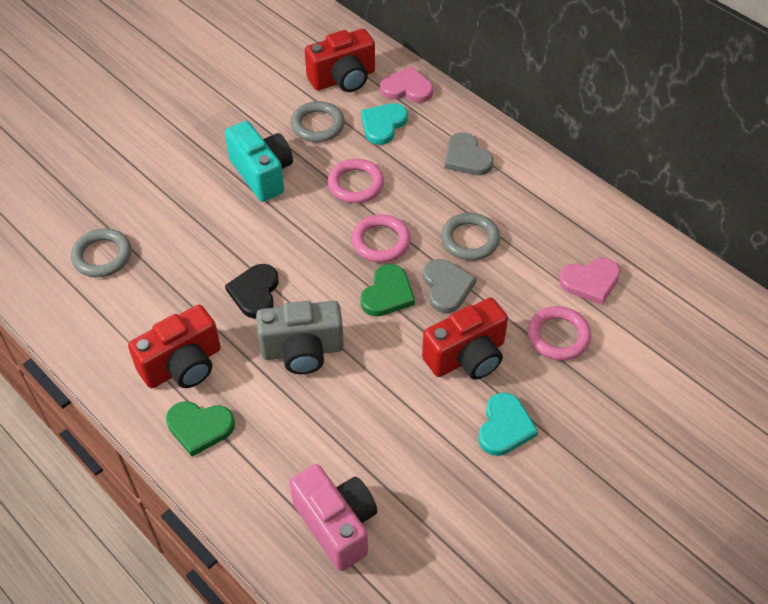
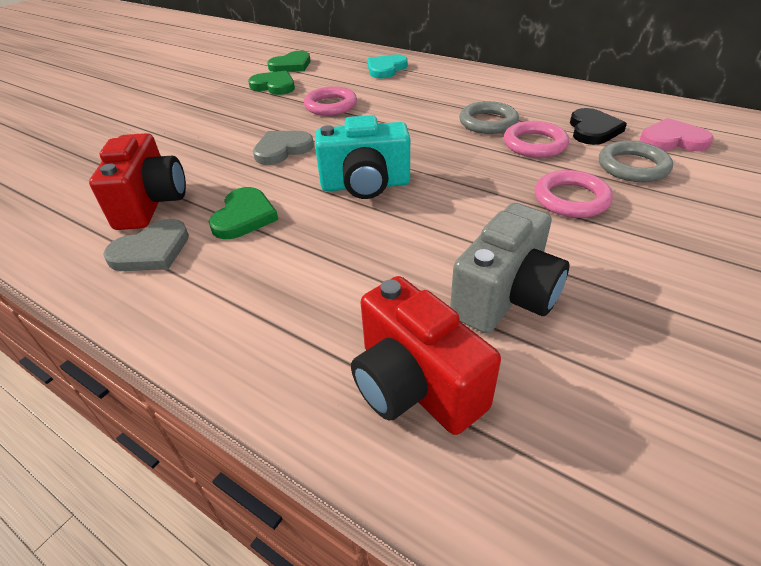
green heart: 2 -> 3
grey ring: 3 -> 2
pink camera: 1 -> 0
pink heart: 2 -> 1
red camera: 3 -> 2
turquoise heart: 2 -> 1

